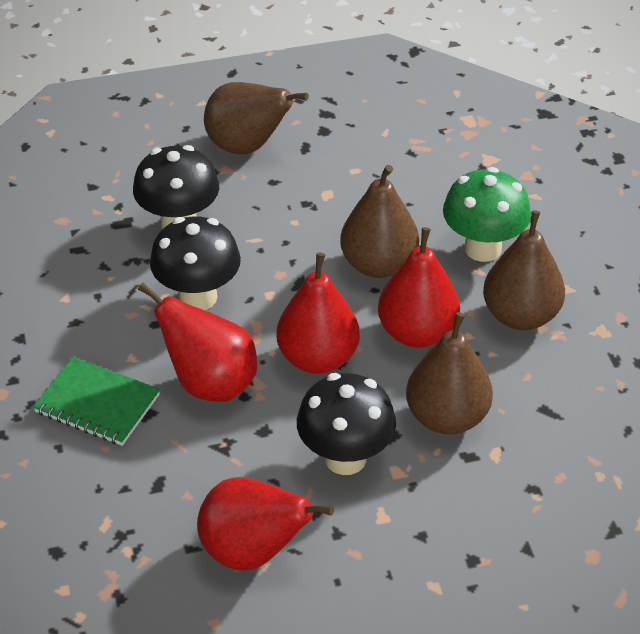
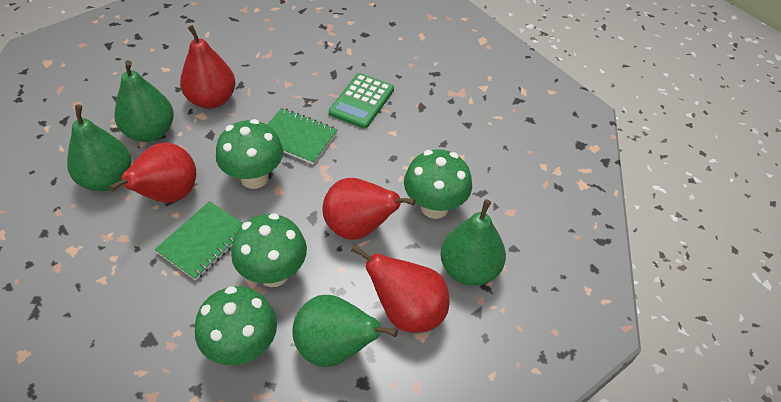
black mushroom: 3 -> 0
brown pear: 4 -> 0
green calculator: 0 -> 1
green mushroom: 1 -> 4
green notebook: 1 -> 2
green pear: 0 -> 4

